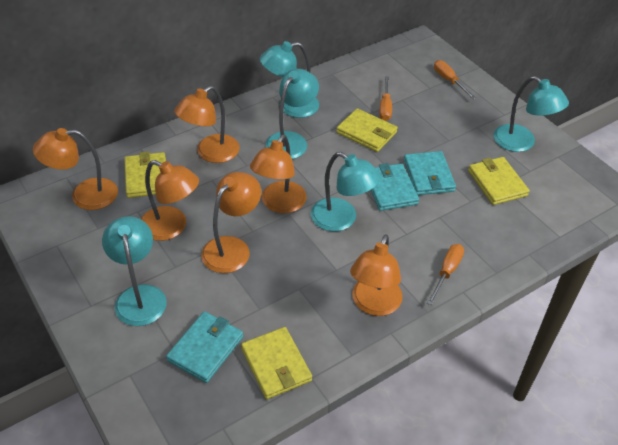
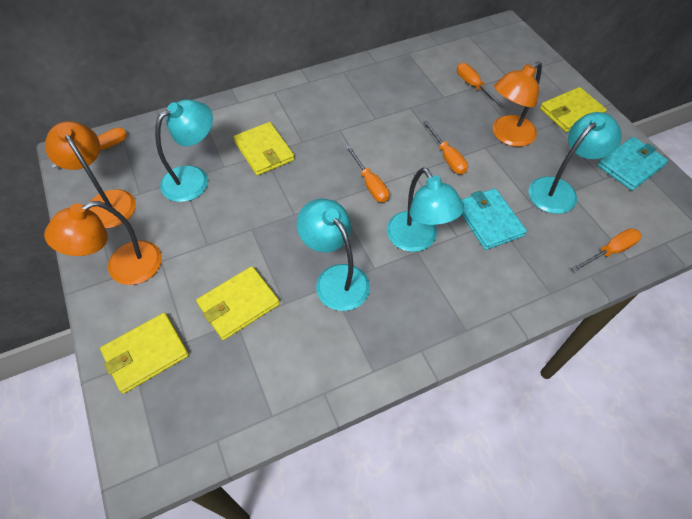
orange lamp: 6 -> 3
orange screwdriver: 3 -> 5
turquoise lamp: 5 -> 4
turquoise wallet: 3 -> 2

